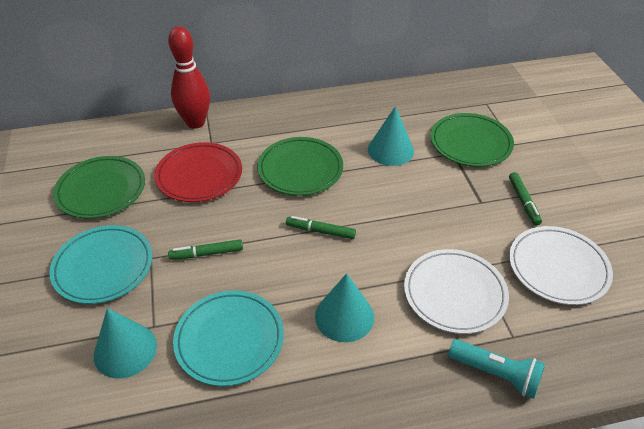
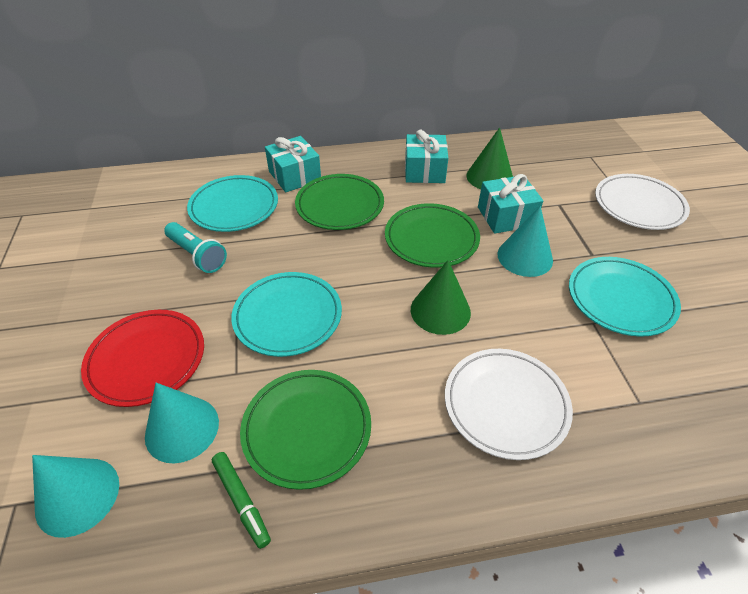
green cone: 0 -> 2
green marker: 3 -> 1
red bowling pin: 1 -> 0
turquoise gift: 0 -> 3
turquoise plate: 2 -> 3

